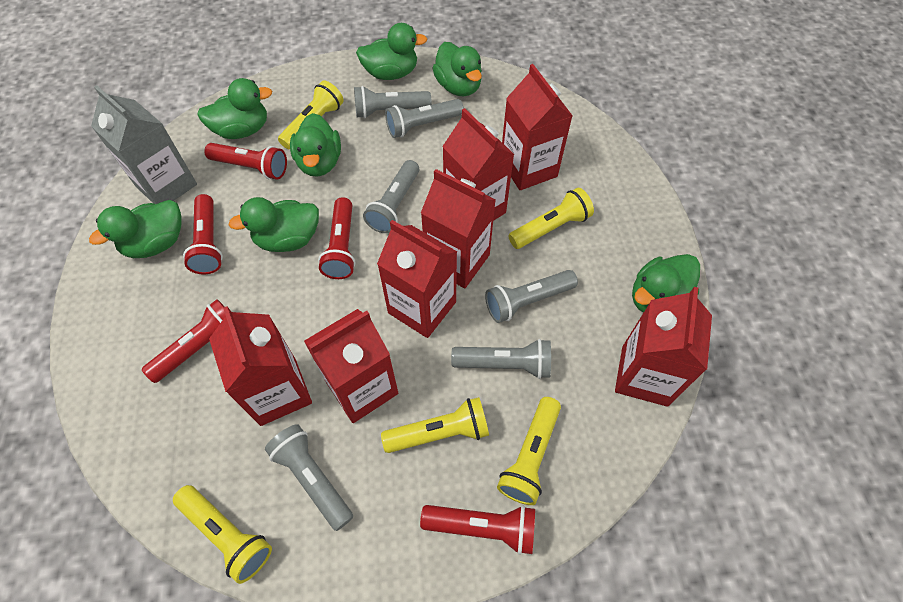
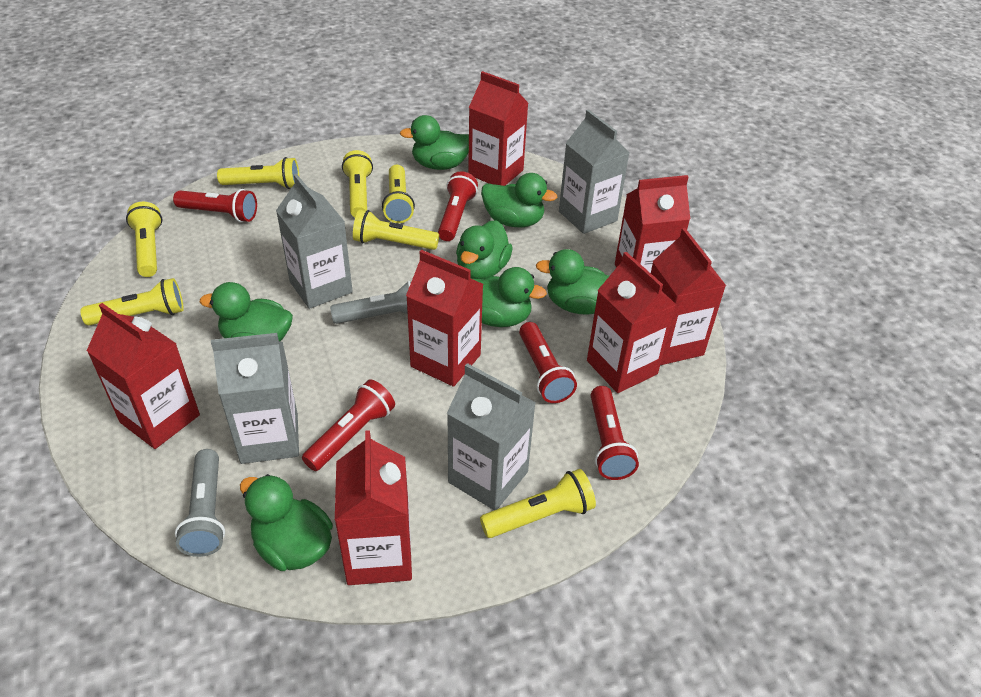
grey carton: 1 -> 4
grey flashlight: 6 -> 2
yellow flashlight: 5 -> 7

